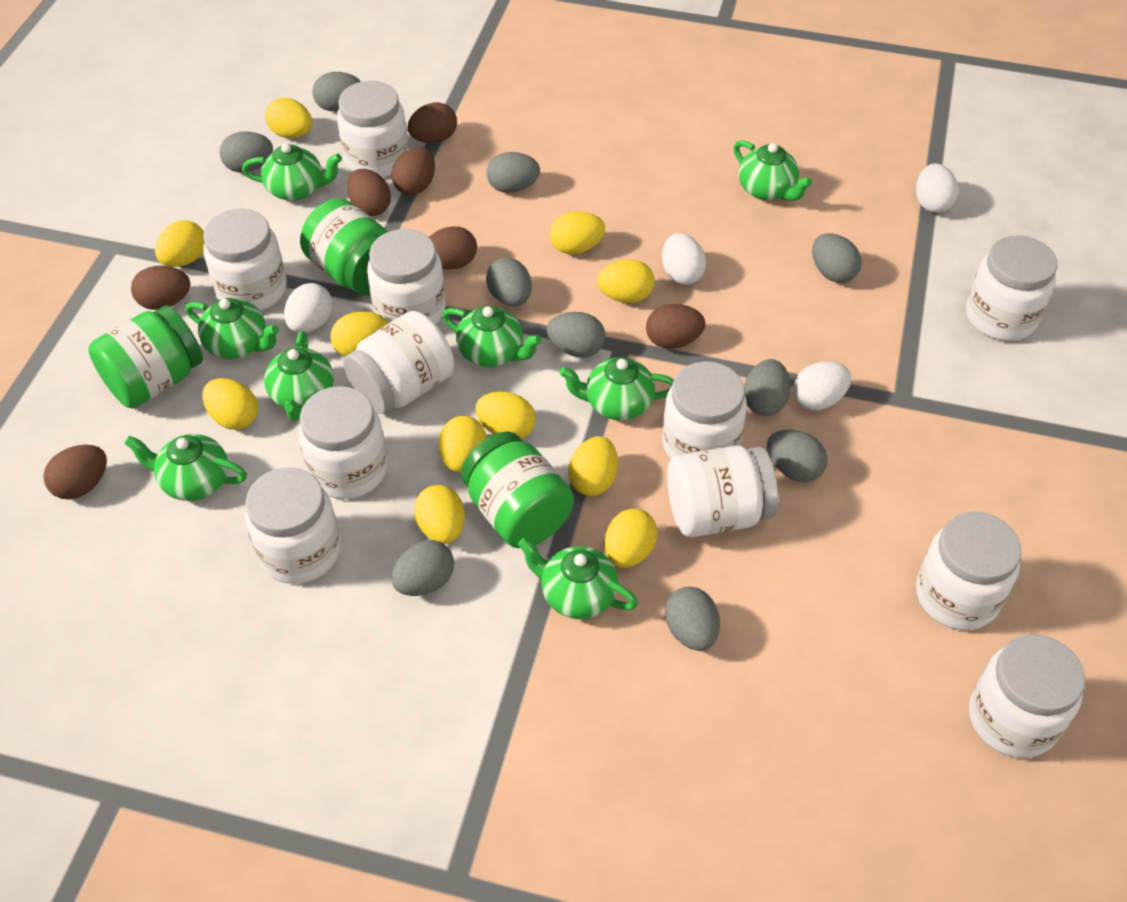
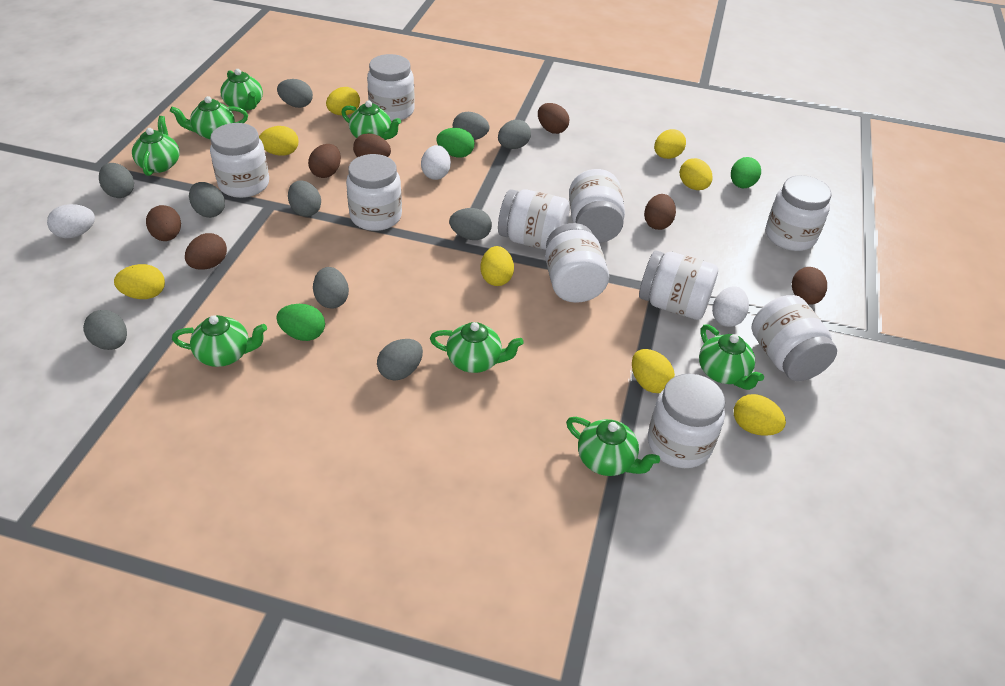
green egg: 0 -> 3
green jar: 3 -> 0
white egg: 4 -> 3
white jar: 11 -> 10
yellow egg: 11 -> 8

